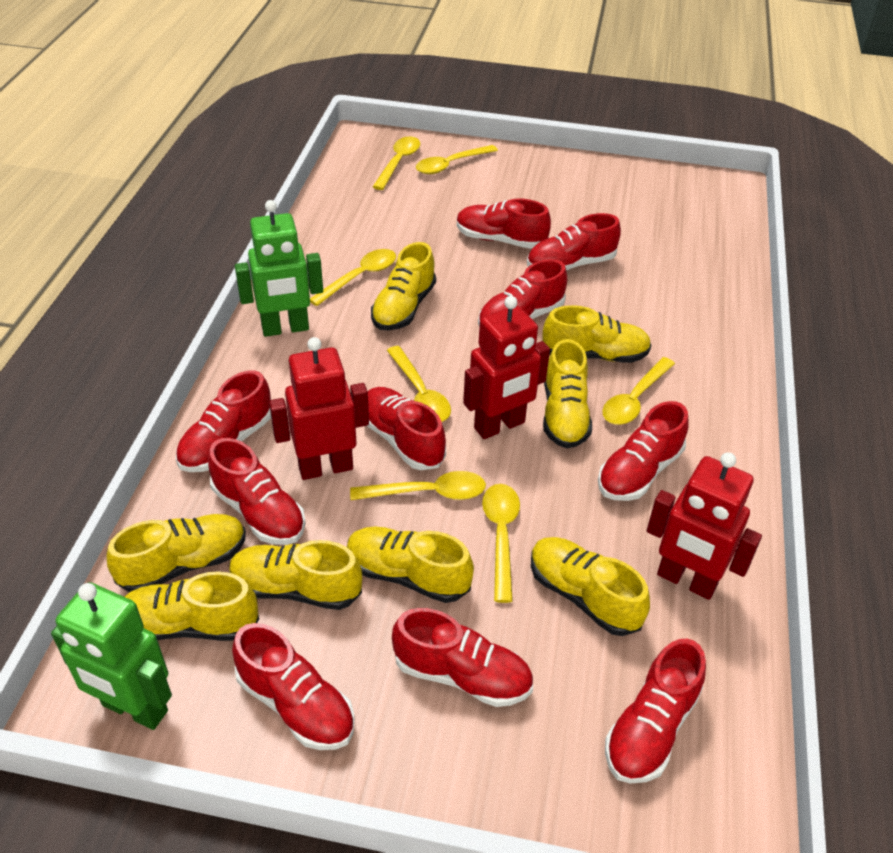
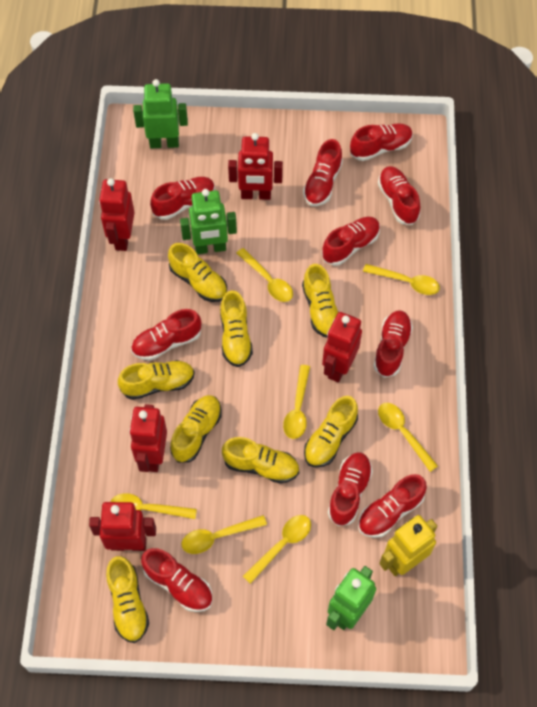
green robot: 2 -> 3
red robot: 3 -> 5
yellow robot: 0 -> 1

